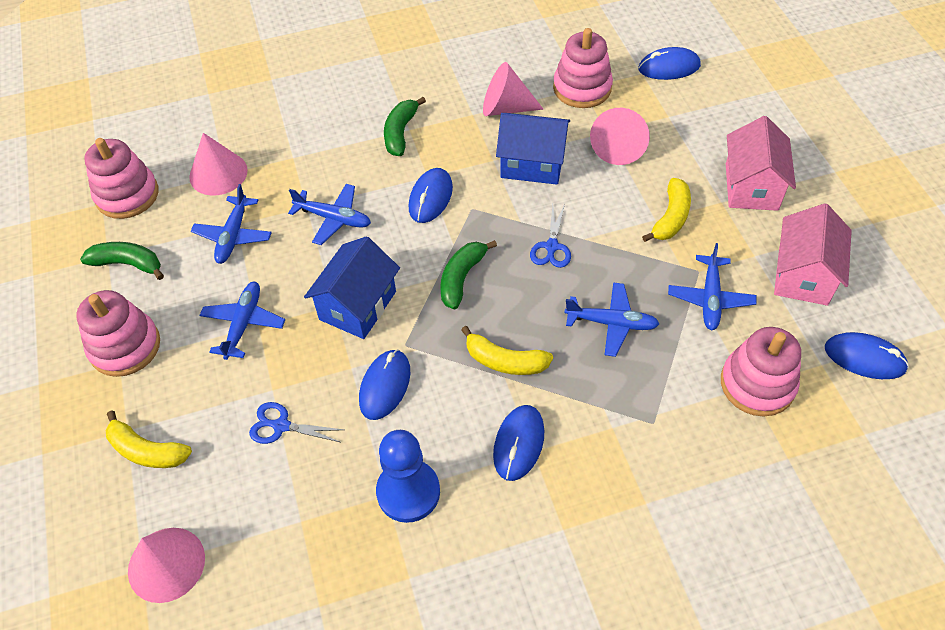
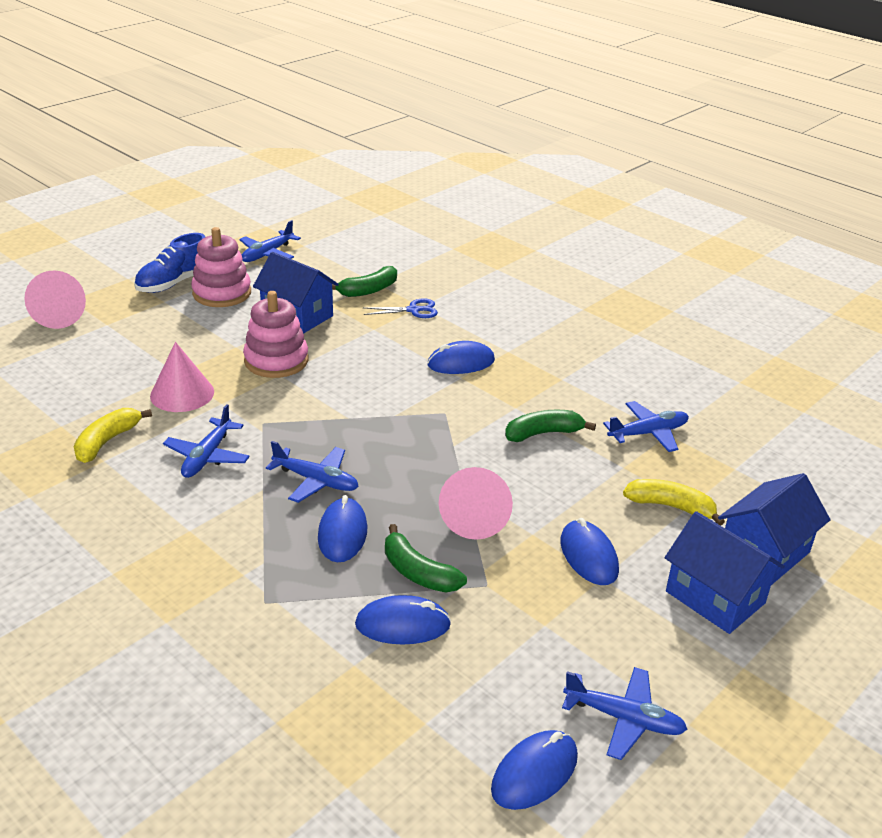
blue house: 2 -> 3
blue pawn: 1 -> 0
blue scissors: 2 -> 1
blue shoe: 0 -> 1
pink cone: 4 -> 3
pink house: 2 -> 0
pink stacking toy: 4 -> 2
yellow banana: 3 -> 2

